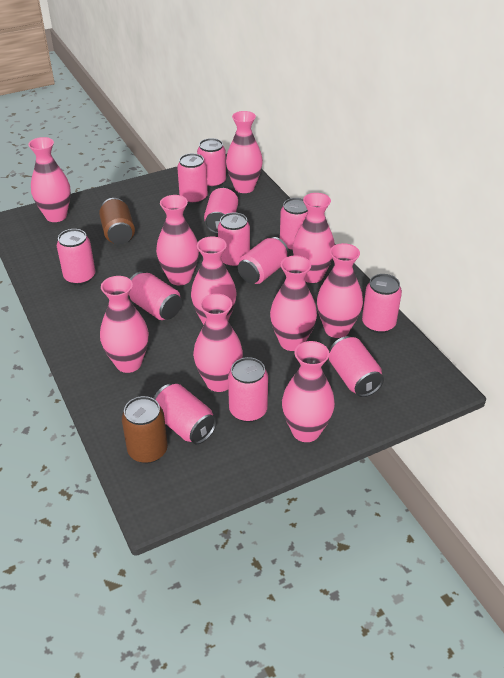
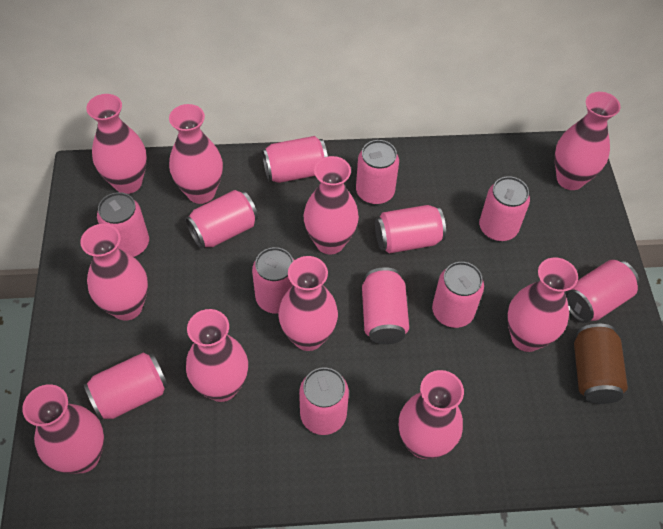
brown can: 2 -> 1

